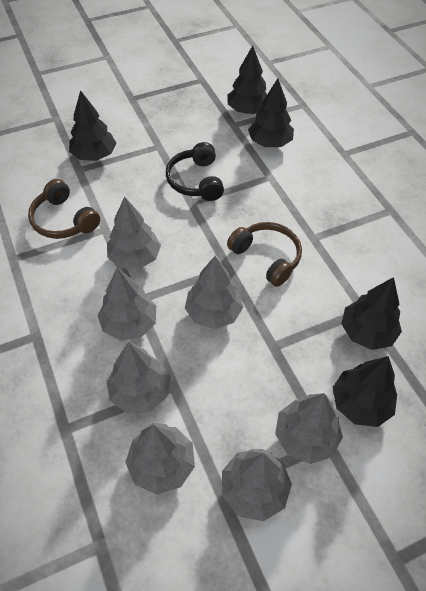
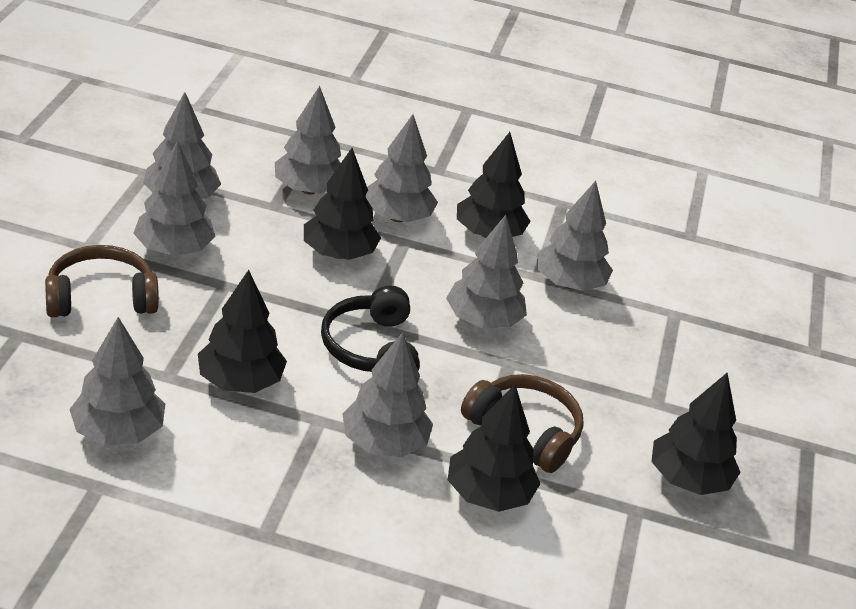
grey tree: 7 -> 8

